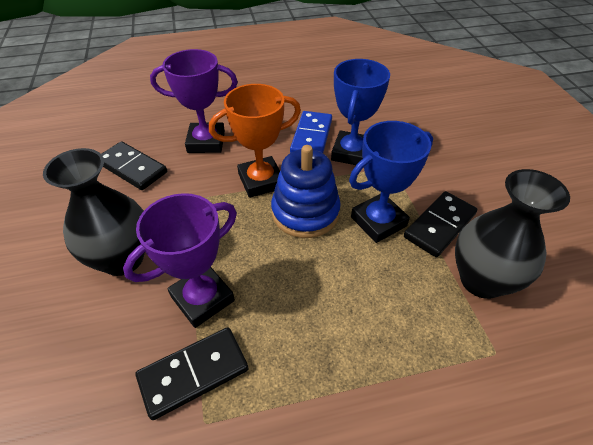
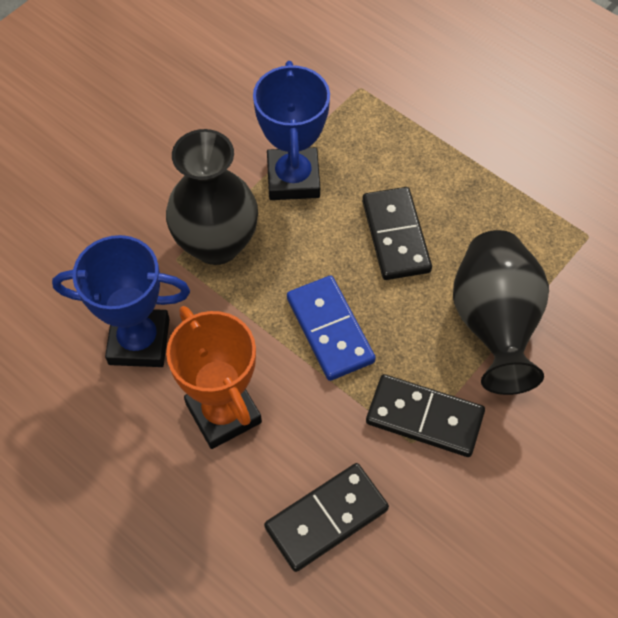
blue stacking toy: 1 -> 0
purple trophy: 2 -> 0

